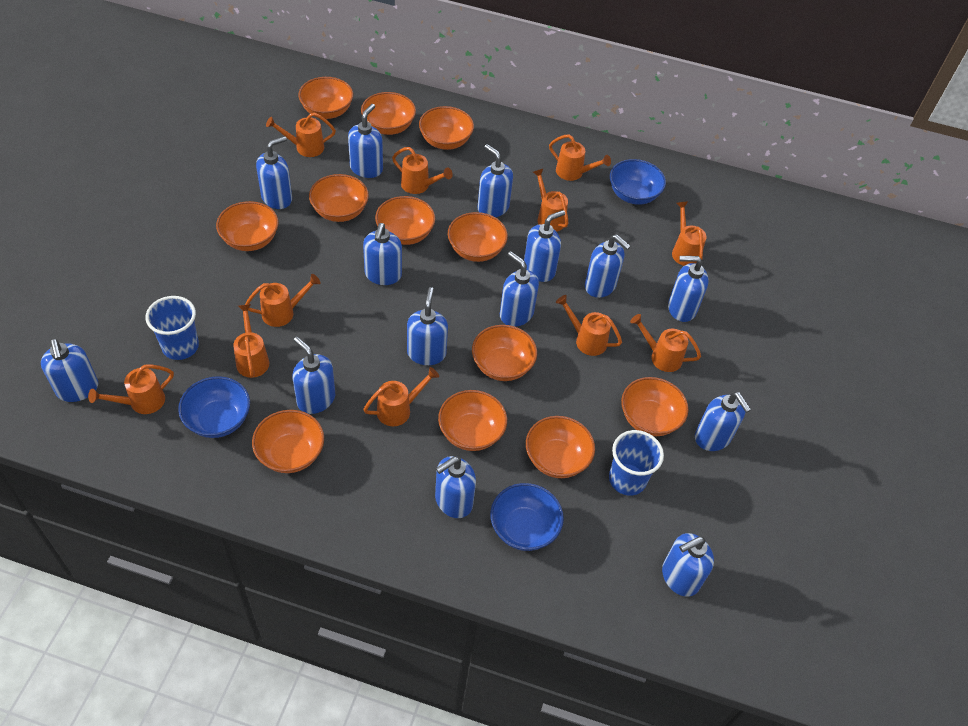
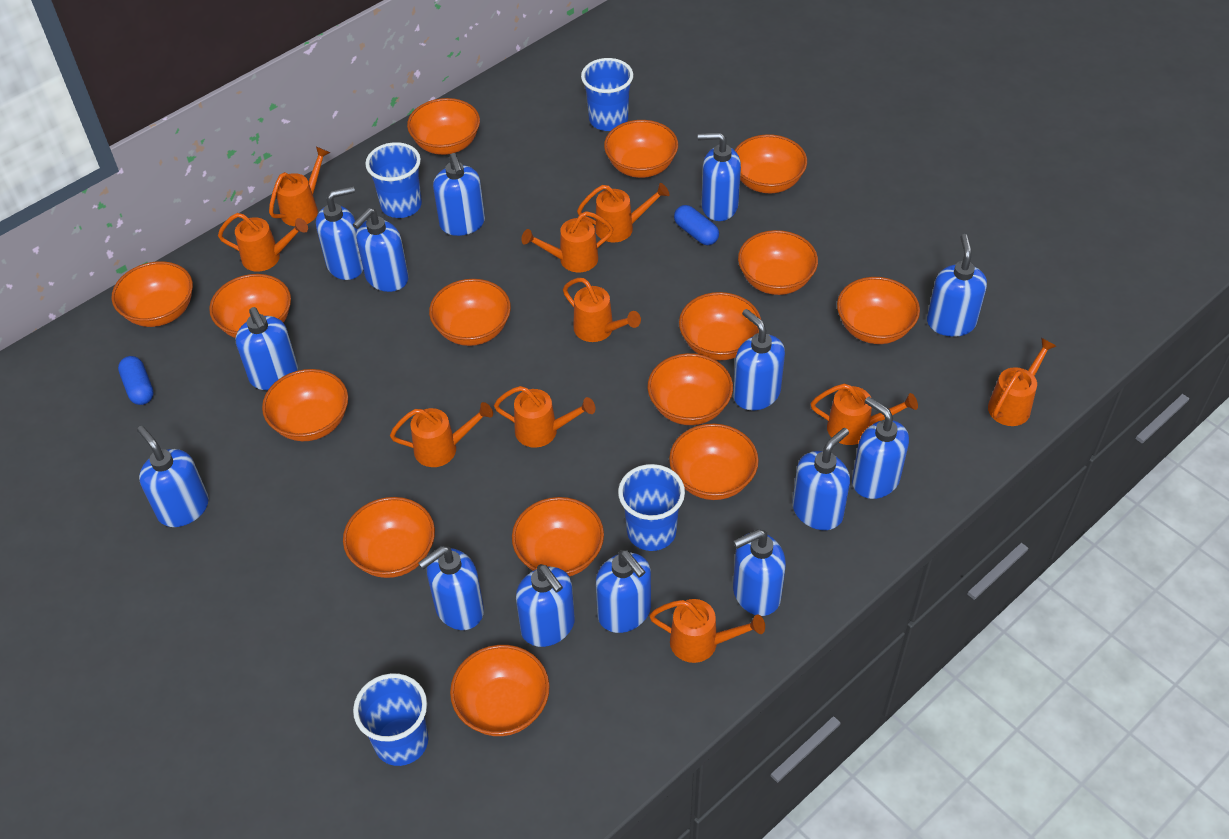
blue bowl: 3 -> 0
blue capsule: 0 -> 2
blue cup: 2 -> 4
orange bowl: 12 -> 15
orange watering can: 11 -> 10

